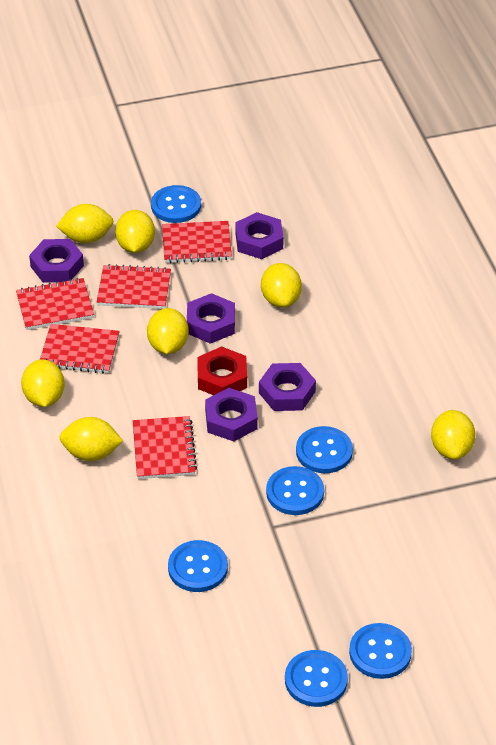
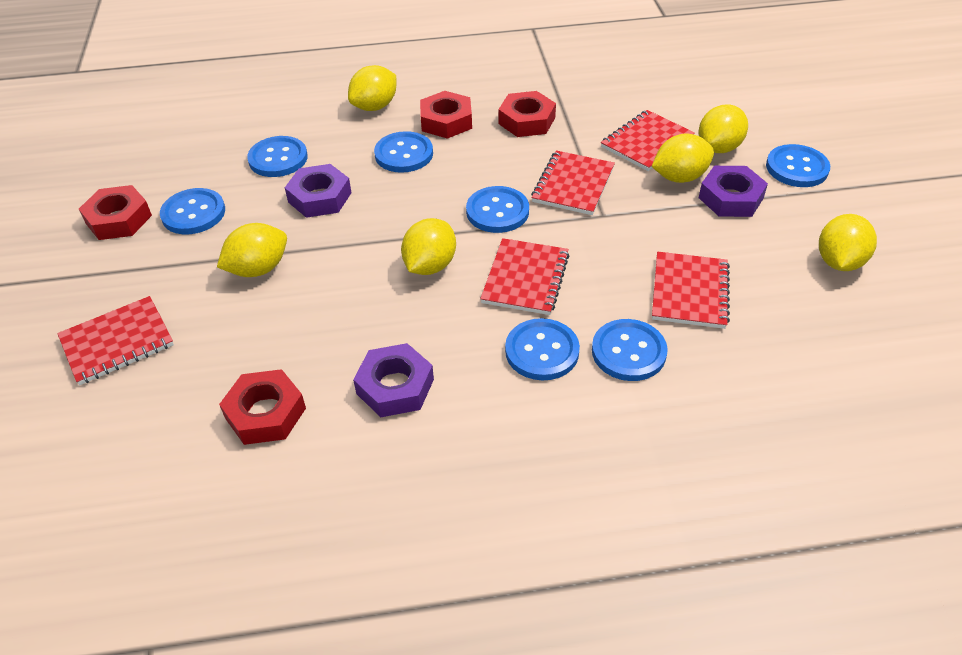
blue button: 6 -> 7
purple nut: 5 -> 3
red nut: 1 -> 4
yellow lemon: 7 -> 6

